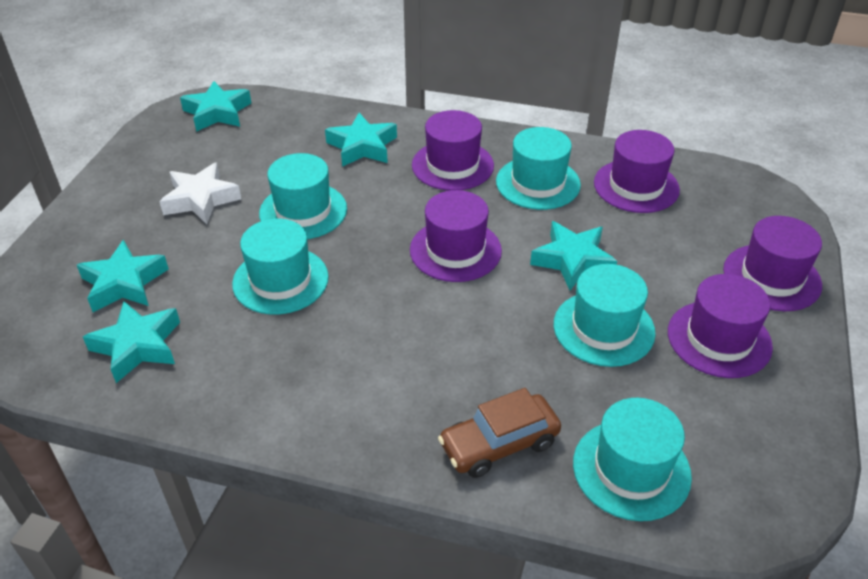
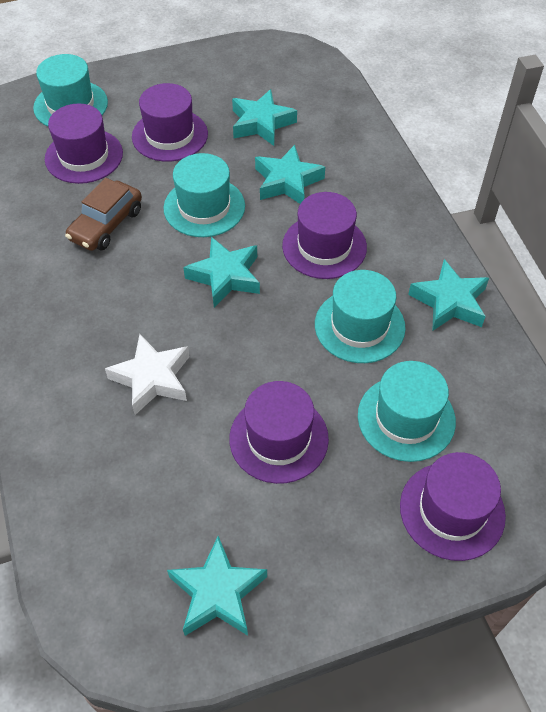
turquoise hat: 5 -> 4

